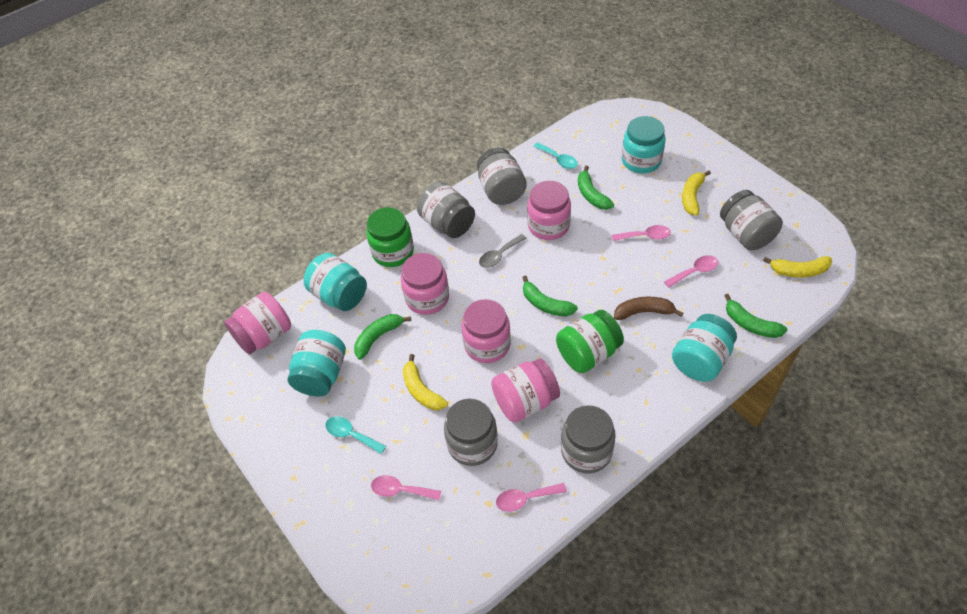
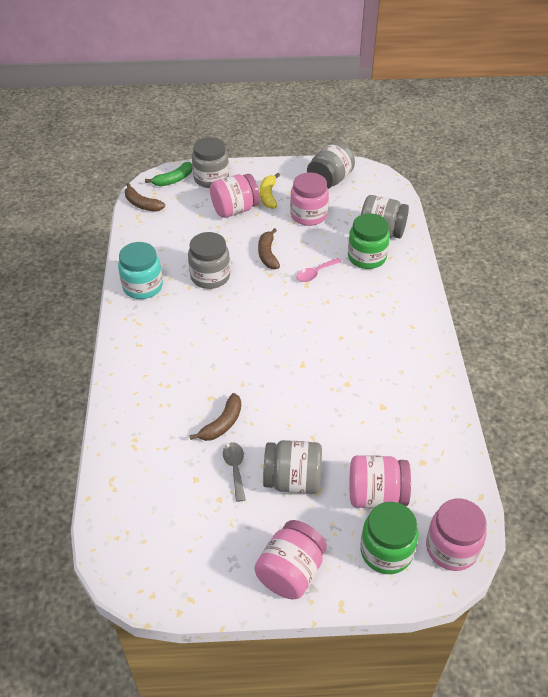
brown banana: 1 -> 3
green banana: 4 -> 1
pink spoon: 4 -> 1
turquoise jar: 4 -> 1
turquoise spoon: 2 -> 0
yellow banana: 3 -> 1

